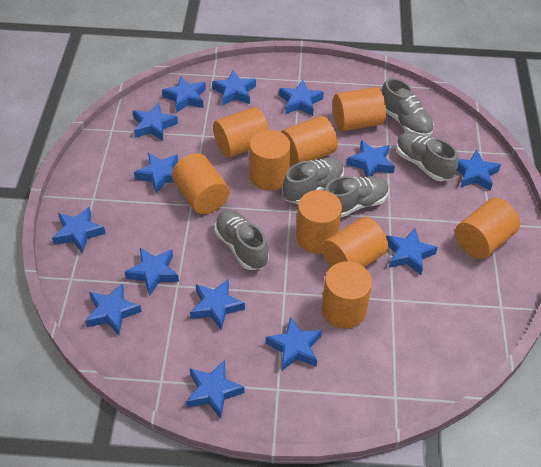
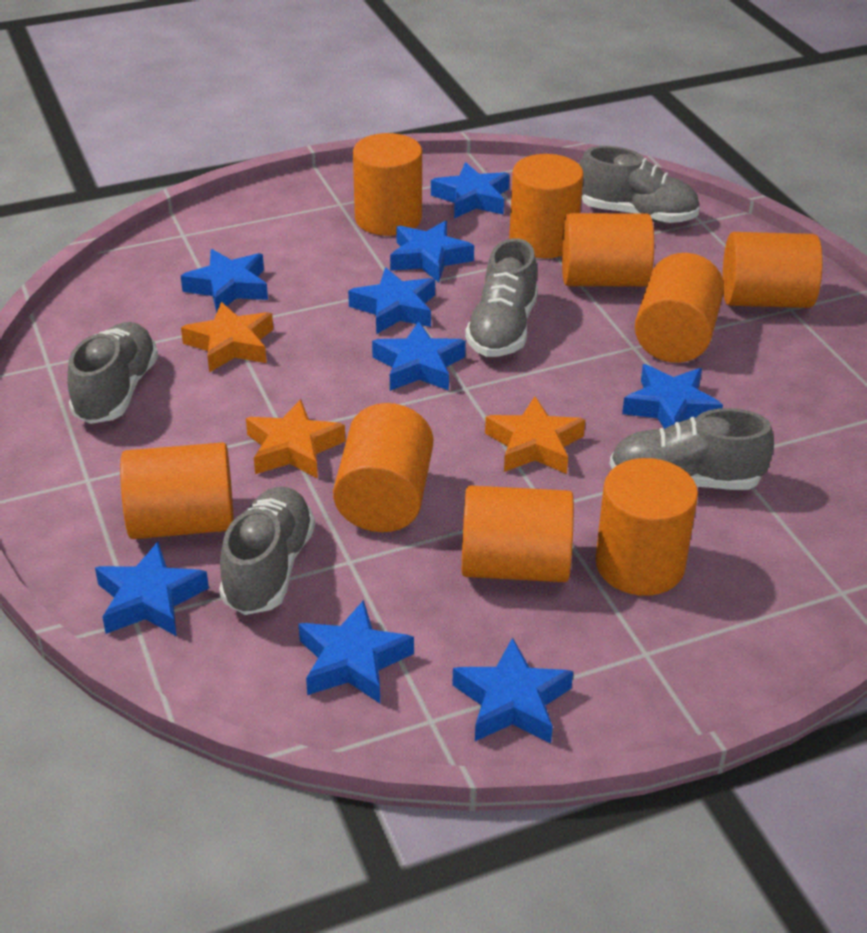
blue star: 14 -> 9
orange star: 0 -> 3

